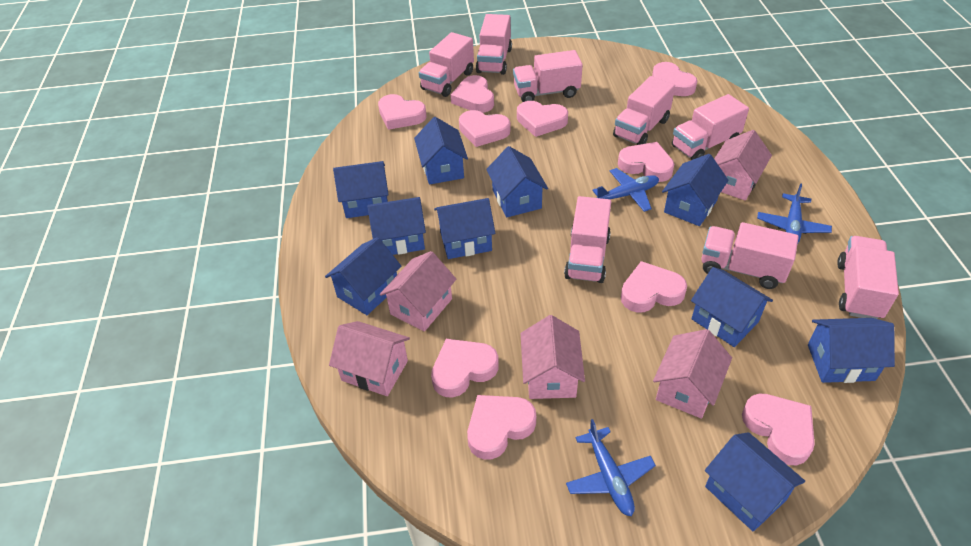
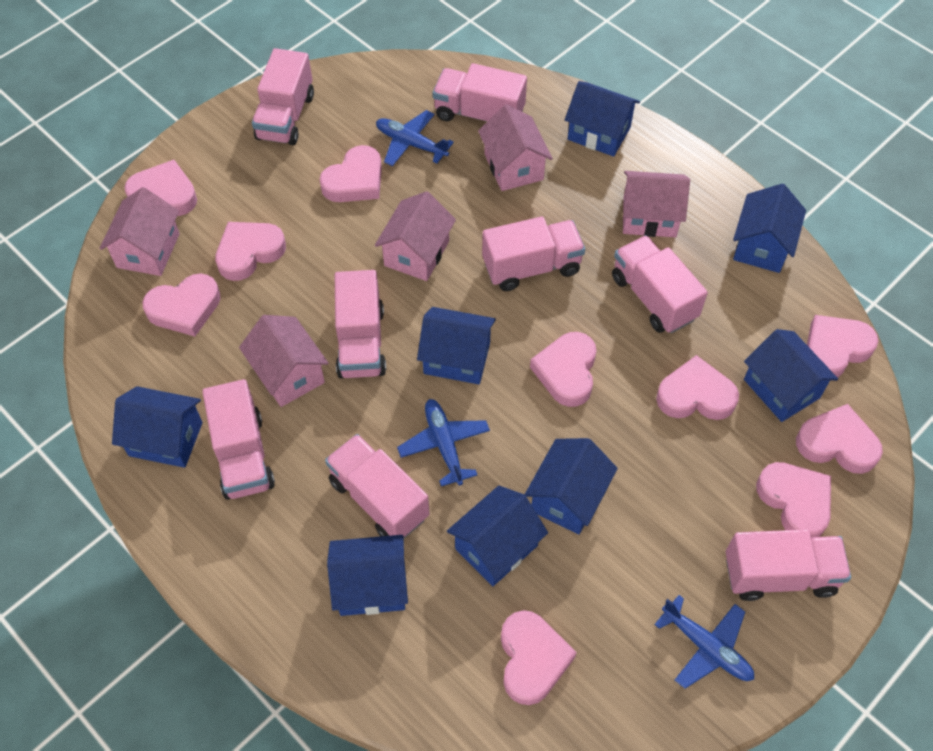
blue house: 10 -> 8

